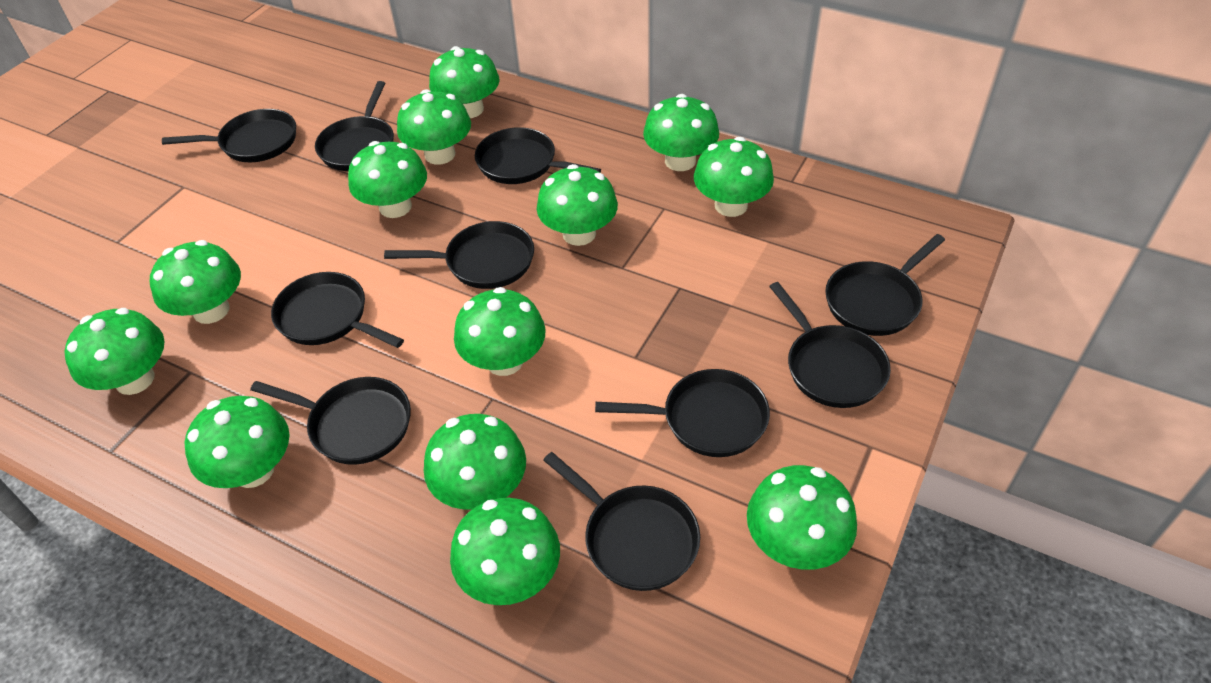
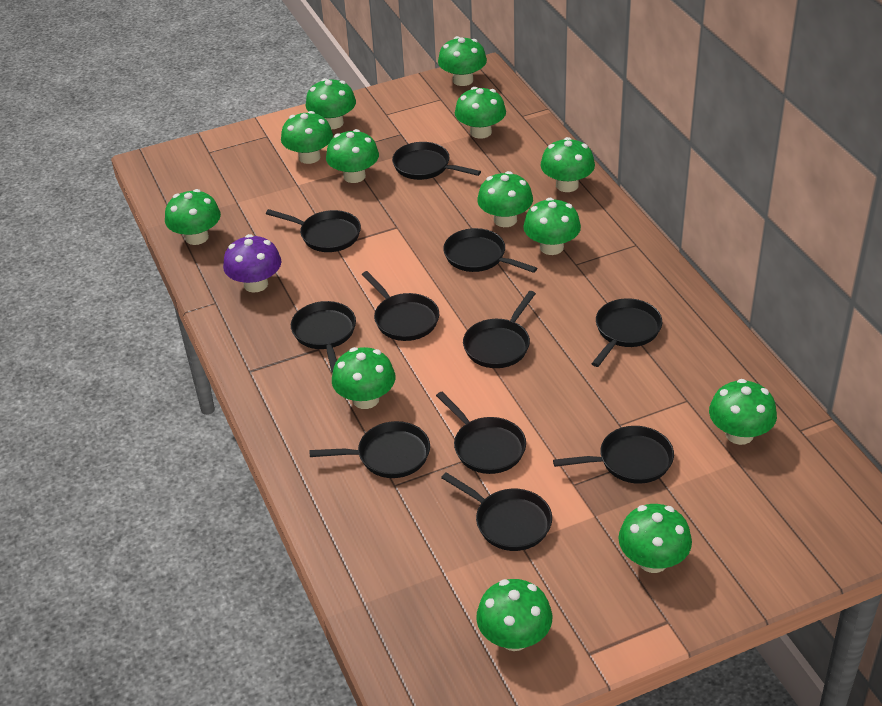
black pan: 10 -> 11
purple mushroom: 0 -> 1

